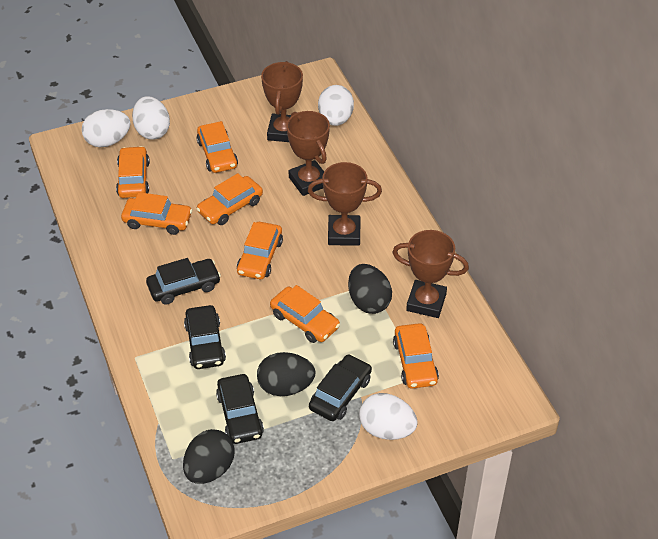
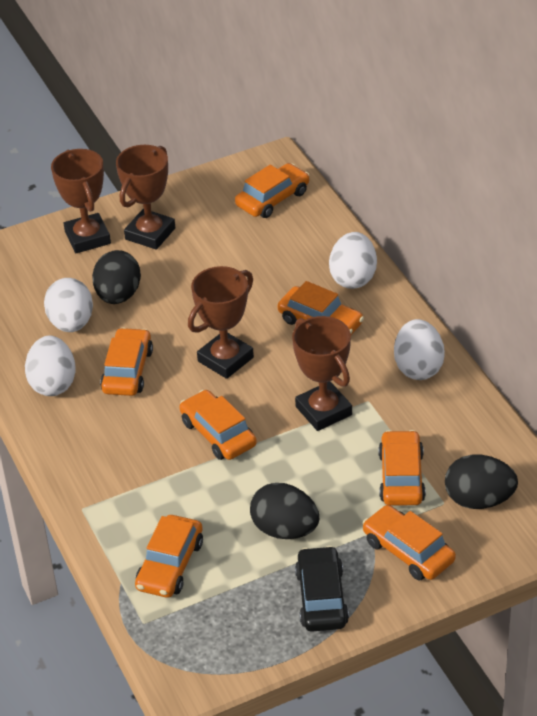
black car: 4 -> 1

